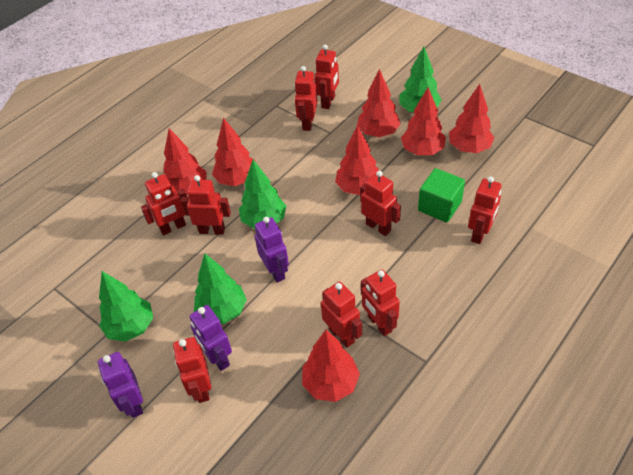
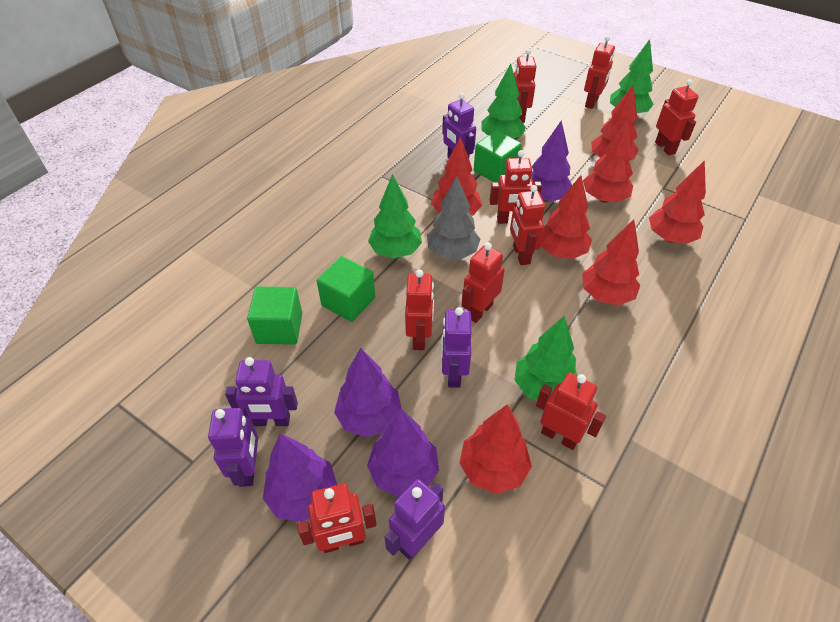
green cube: 1 -> 3
grey tree: 0 -> 1
purple robot: 3 -> 5
purple tree: 0 -> 4

